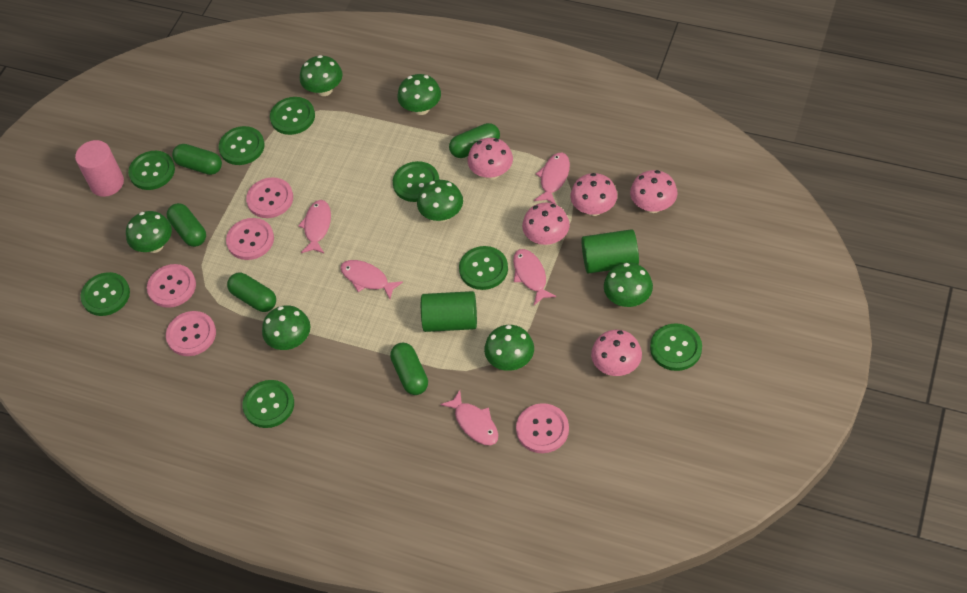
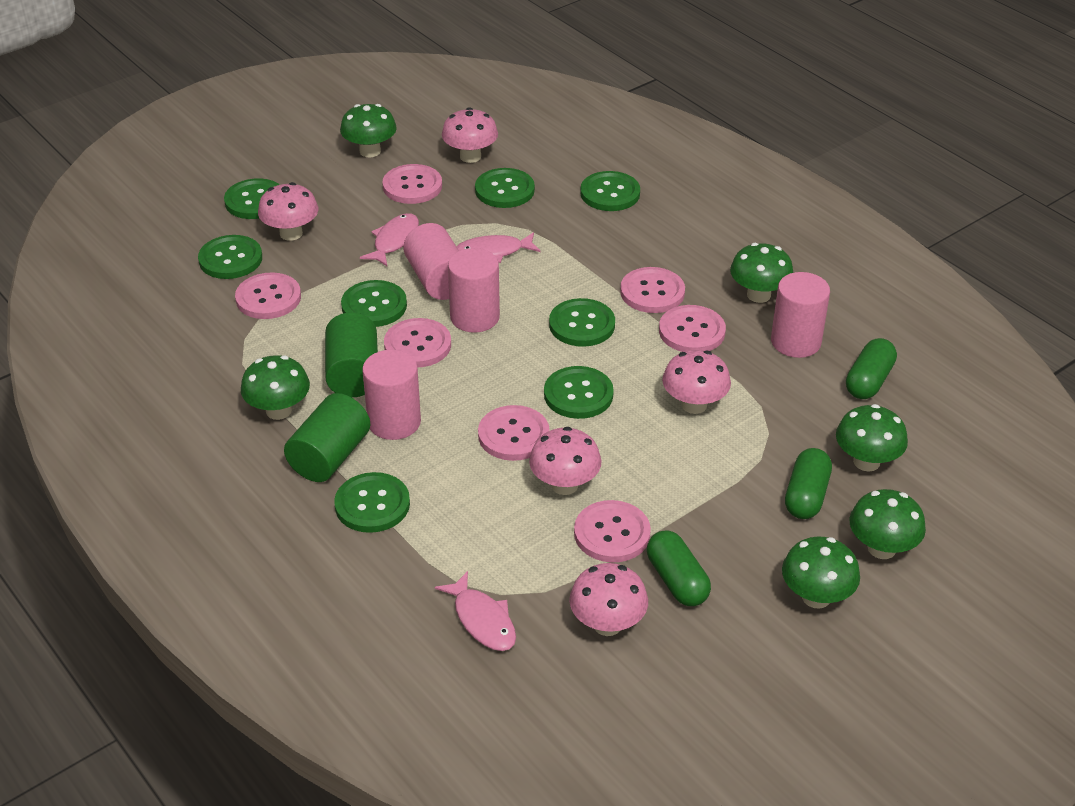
green capsule: 5 -> 3
green mushroom: 7 -> 6
pink button: 5 -> 7
pink cylinder: 1 -> 4
pink fish: 5 -> 3

